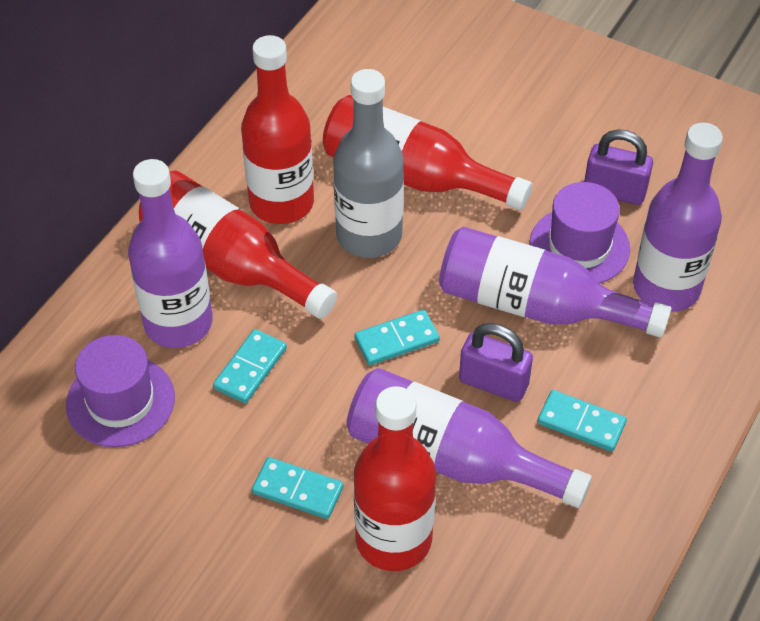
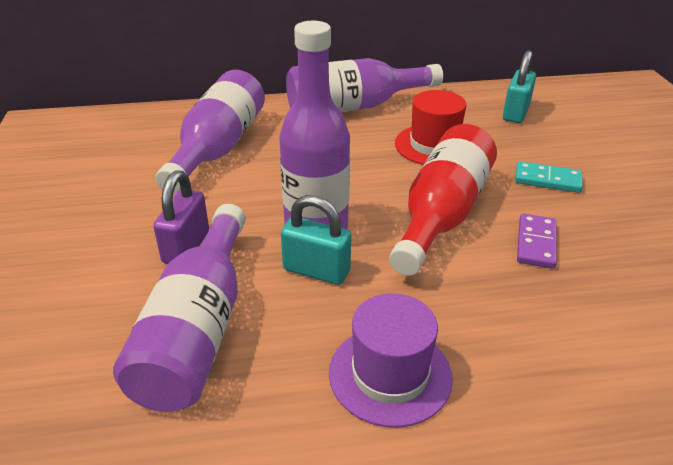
grey bottle: 1 -> 0
purple domino: 0 -> 1
purple hat: 2 -> 1
purple padlock: 2 -> 1
red bottle: 4 -> 1
red hat: 0 -> 1
turquoise domino: 4 -> 1
turquoise padlock: 0 -> 2

